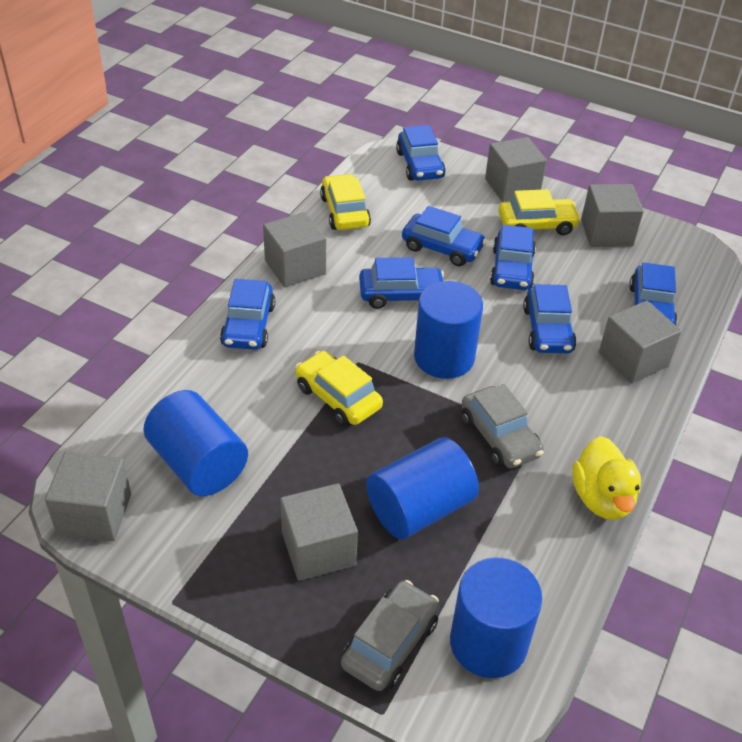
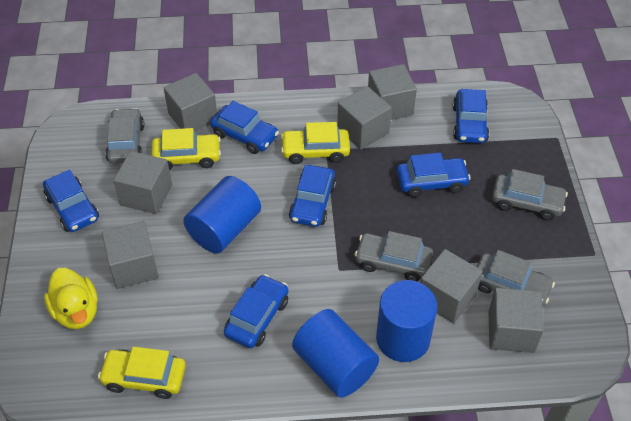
blue car: 7 -> 6
blue cylinder: 4 -> 3
grey car: 2 -> 4
grey cube: 6 -> 7

